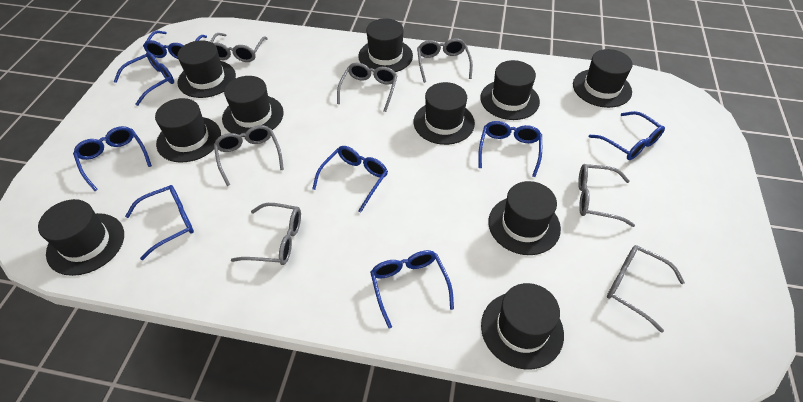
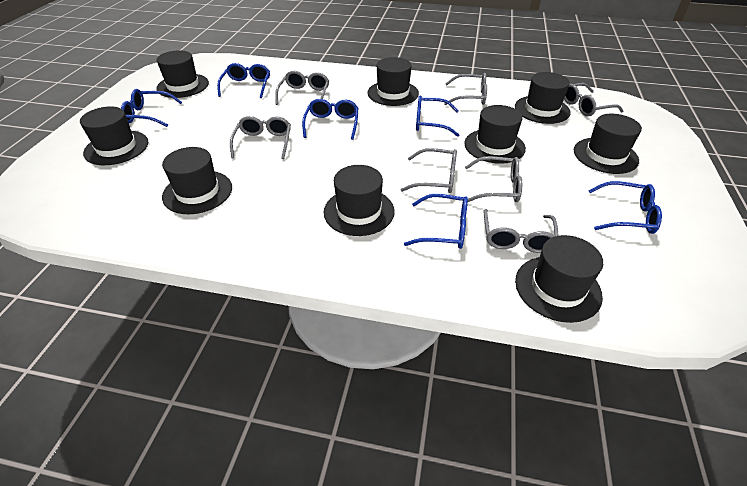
black hat: 10 -> 9
blue glasses: 8 -> 6

